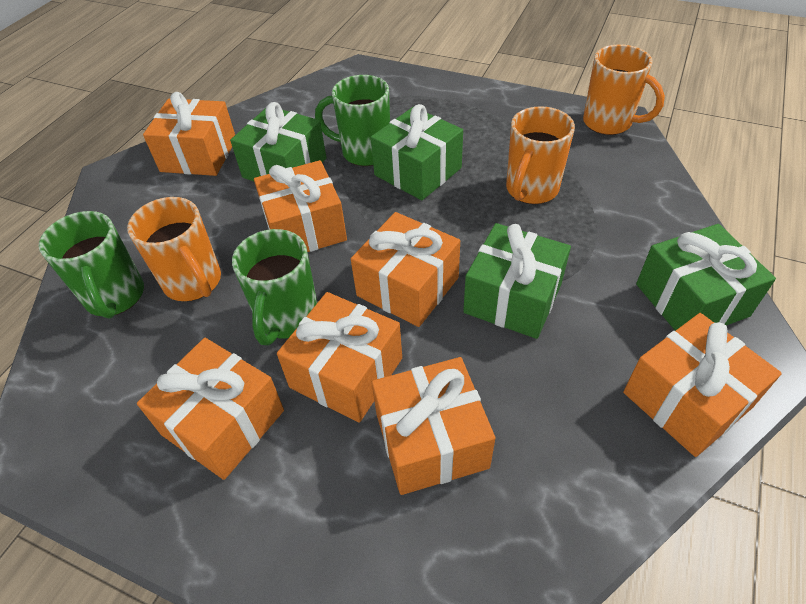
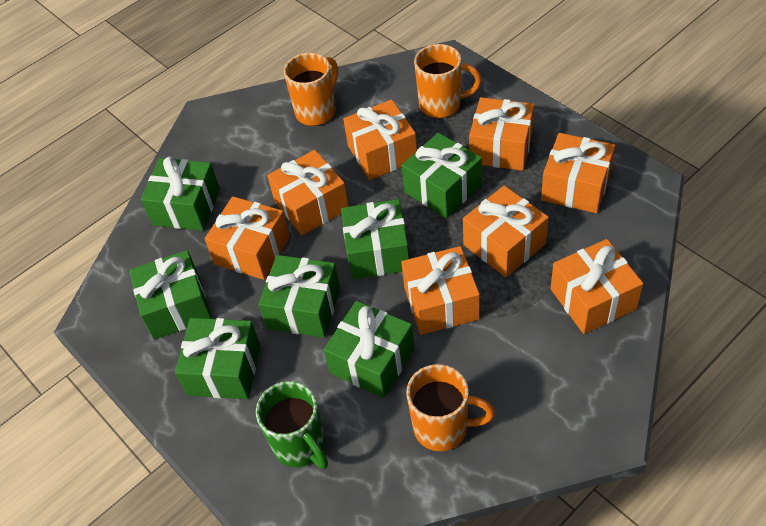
green gift: 4 -> 7
green mug: 3 -> 1
orange gift: 7 -> 8

